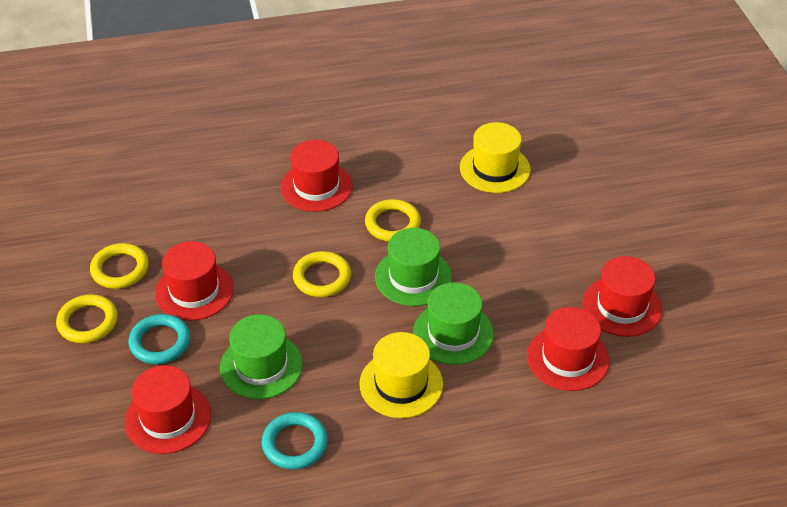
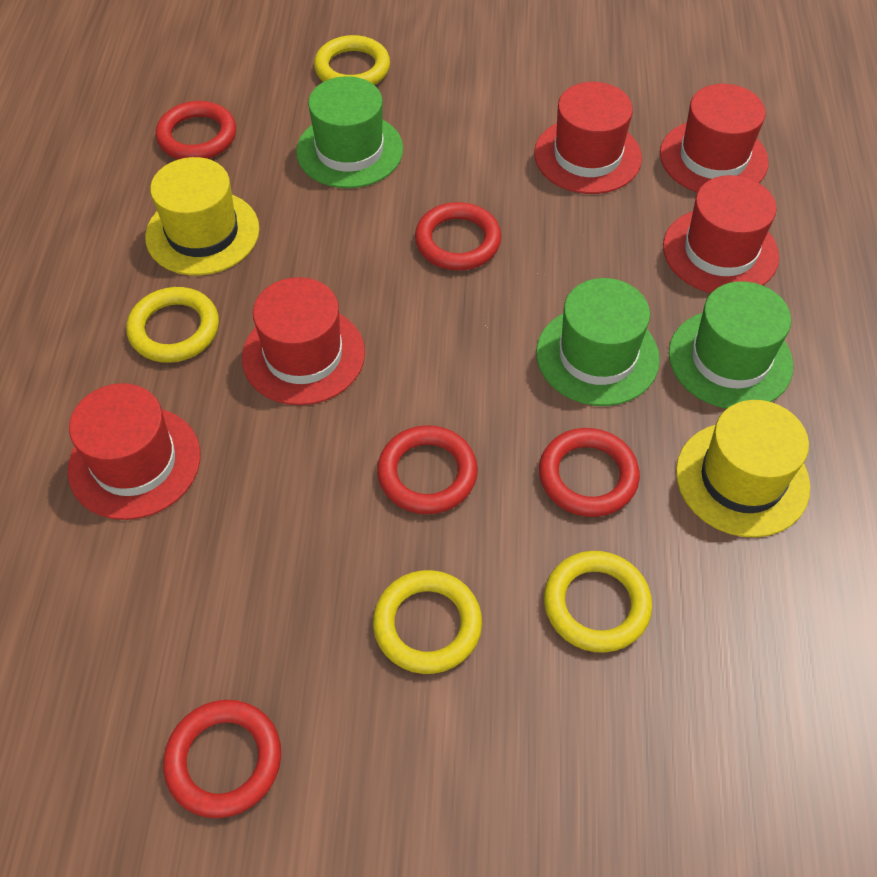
red ring: 0 -> 5
turquoise ring: 2 -> 0

